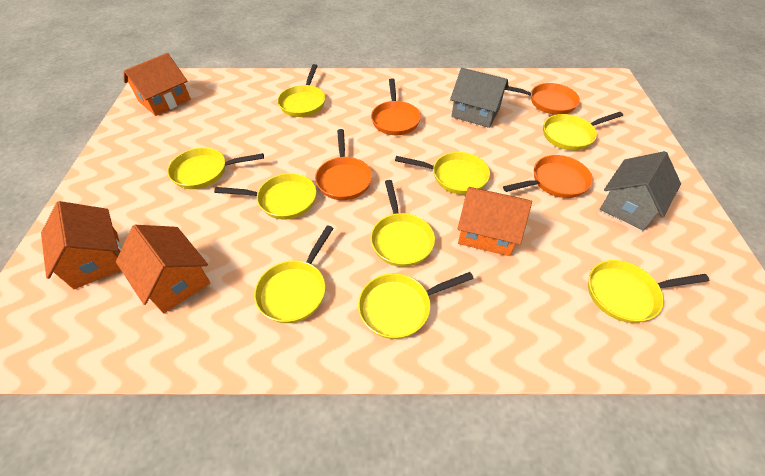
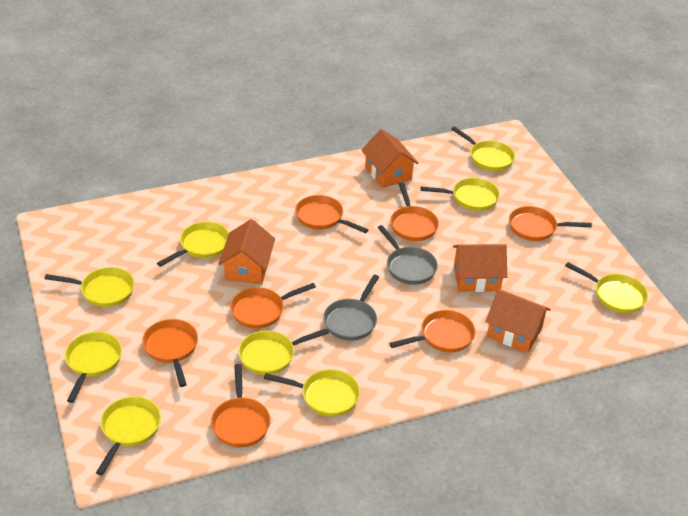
grey house: 2 -> 0
grey pan: 0 -> 2
orange pan: 4 -> 7

